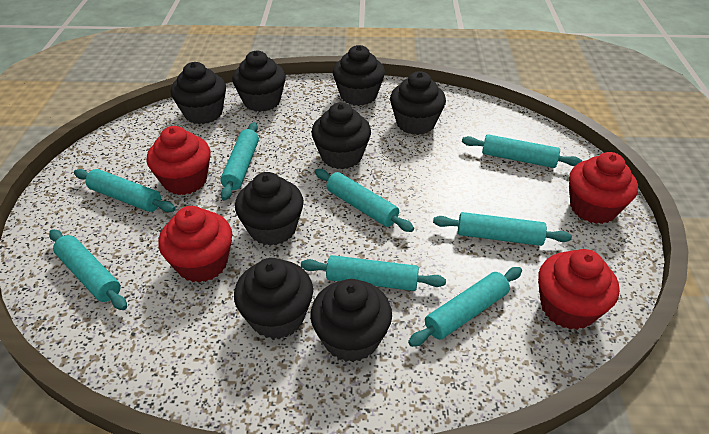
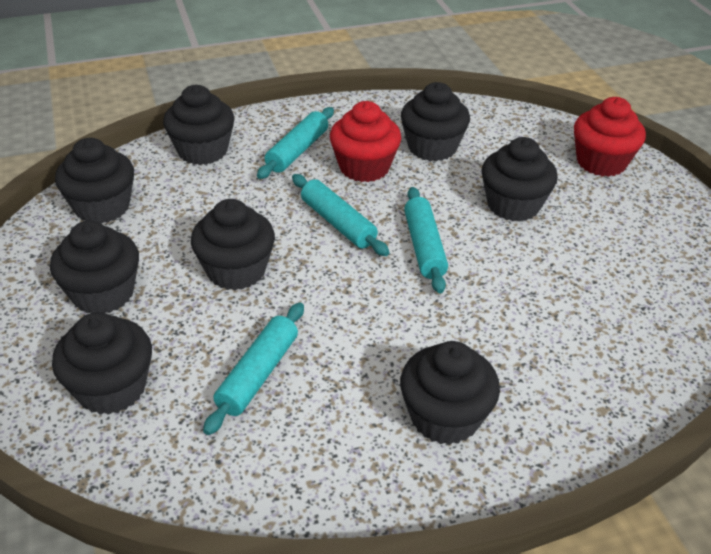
red cupcake: 4 -> 2
turquoise rolling pin: 8 -> 4

